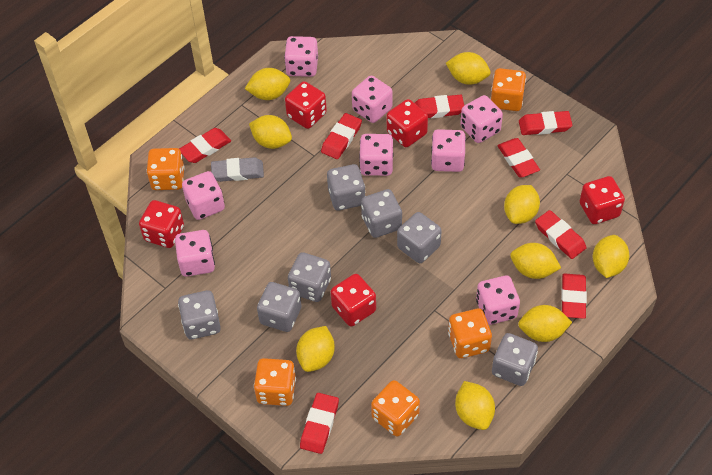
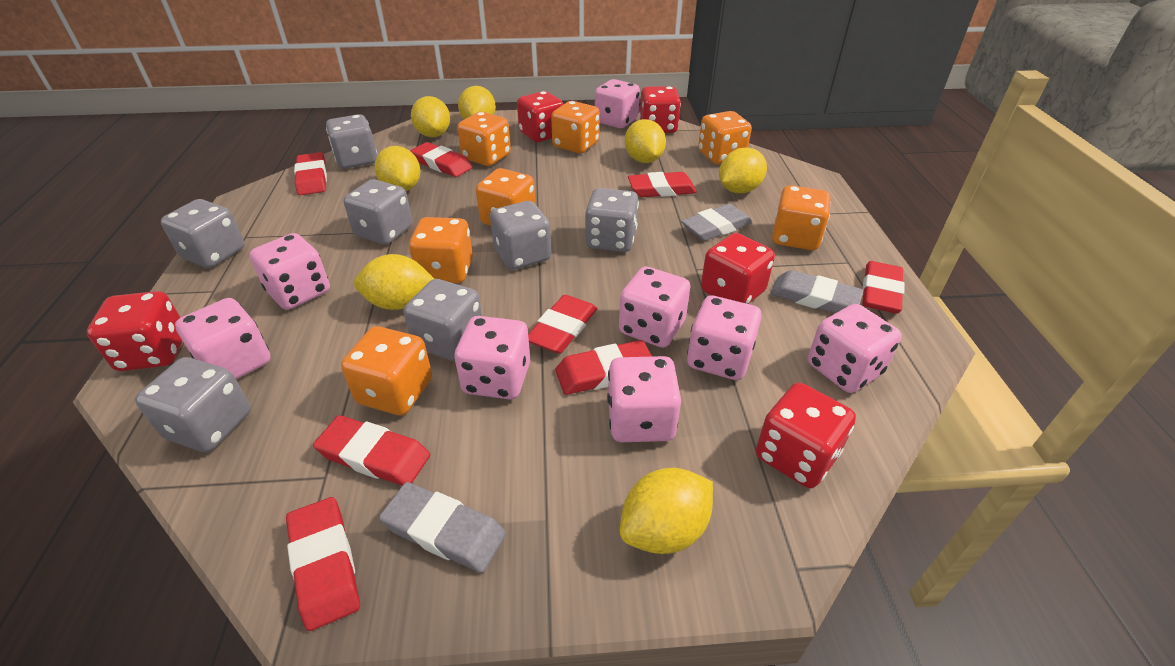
grey eraser: 1 -> 3
orange dice: 5 -> 7
yellow lemon: 9 -> 7

